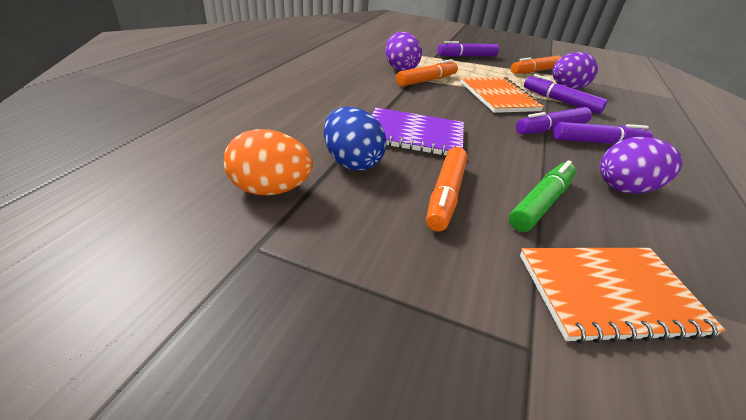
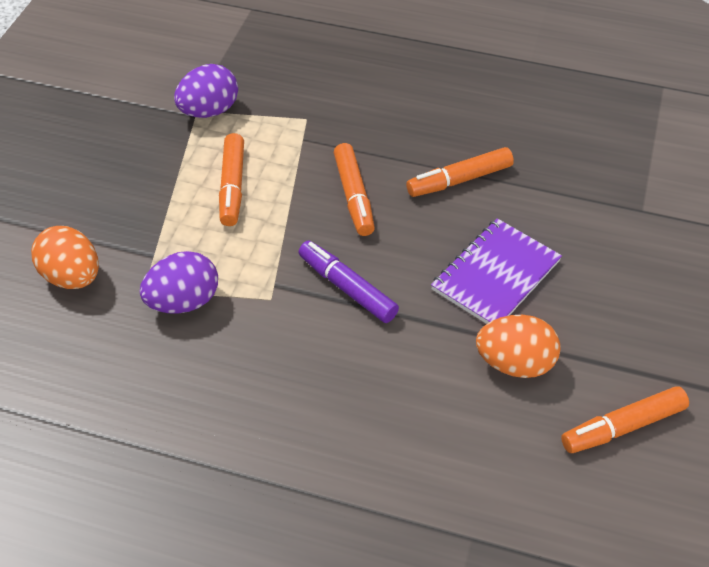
blue egg: 1 -> 0
green marker: 1 -> 0
orange egg: 1 -> 2
orange marker: 3 -> 4
orange notebook: 2 -> 0
purple egg: 3 -> 2
purple marker: 4 -> 1

